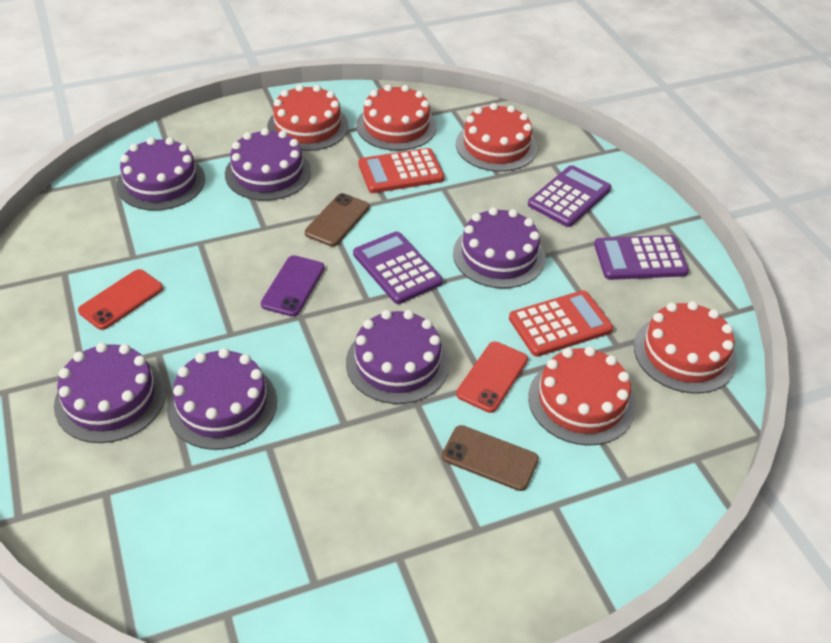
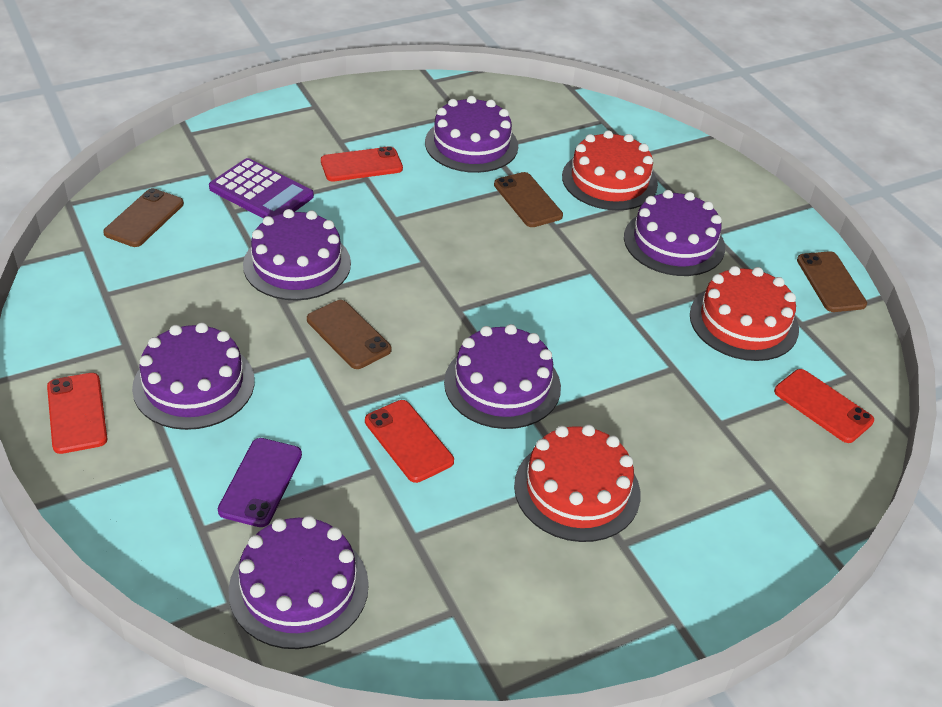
brown phone: 2 -> 4
purple calculator: 3 -> 1
red cake: 5 -> 3
red calculator: 2 -> 0
red phone: 2 -> 4

